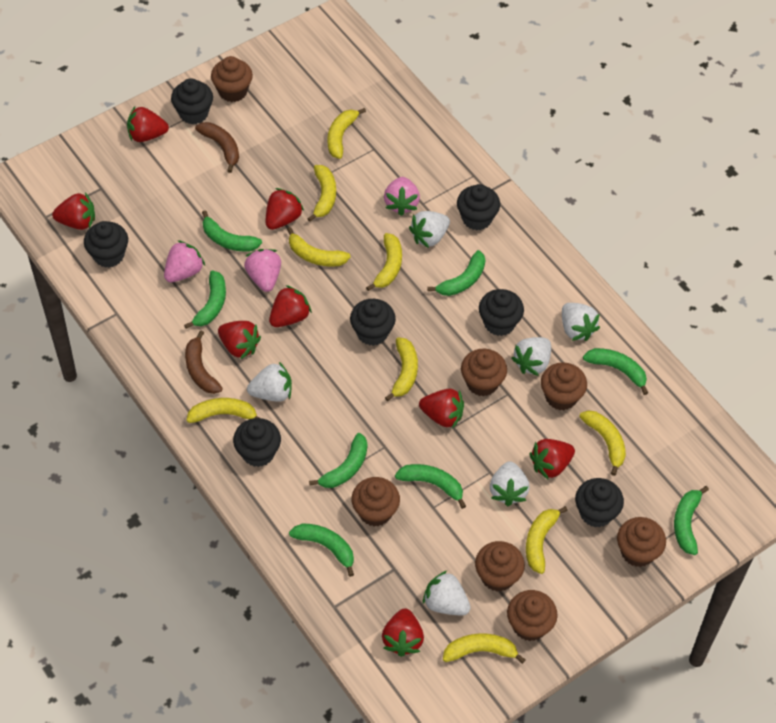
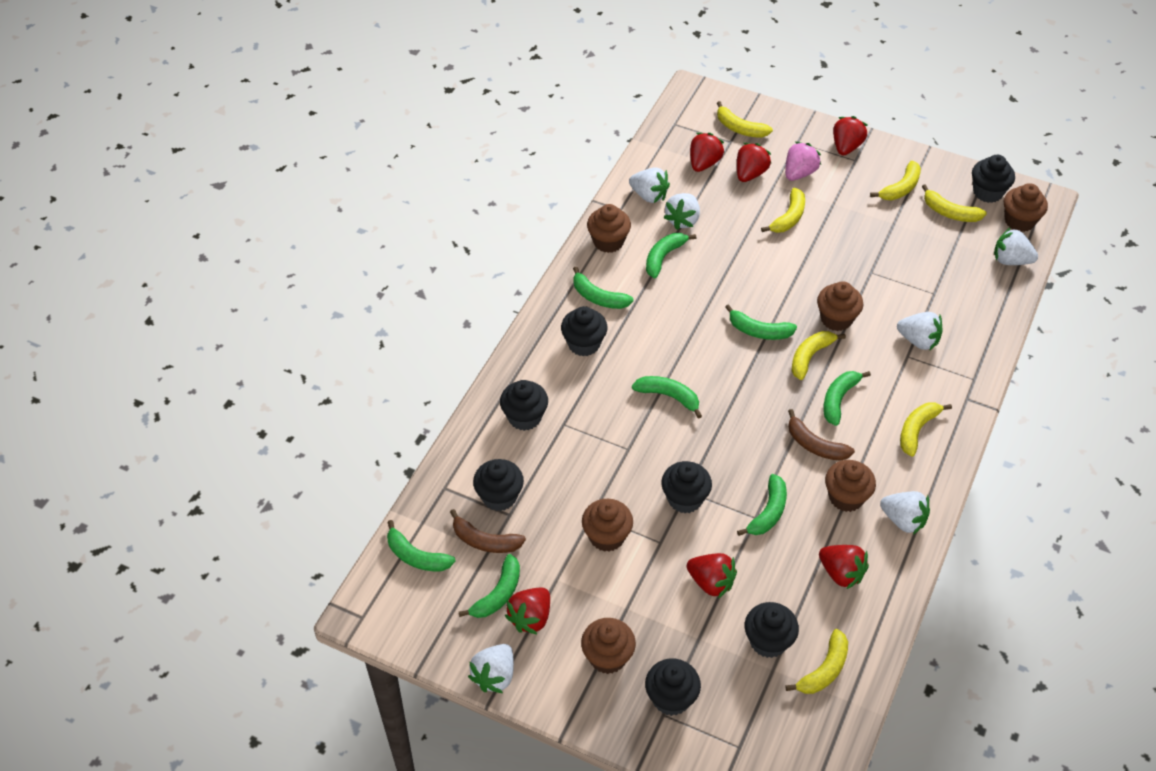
brown cupcake: 7 -> 6
pink strawberry: 3 -> 1
red strawberry: 8 -> 6
yellow banana: 9 -> 7

